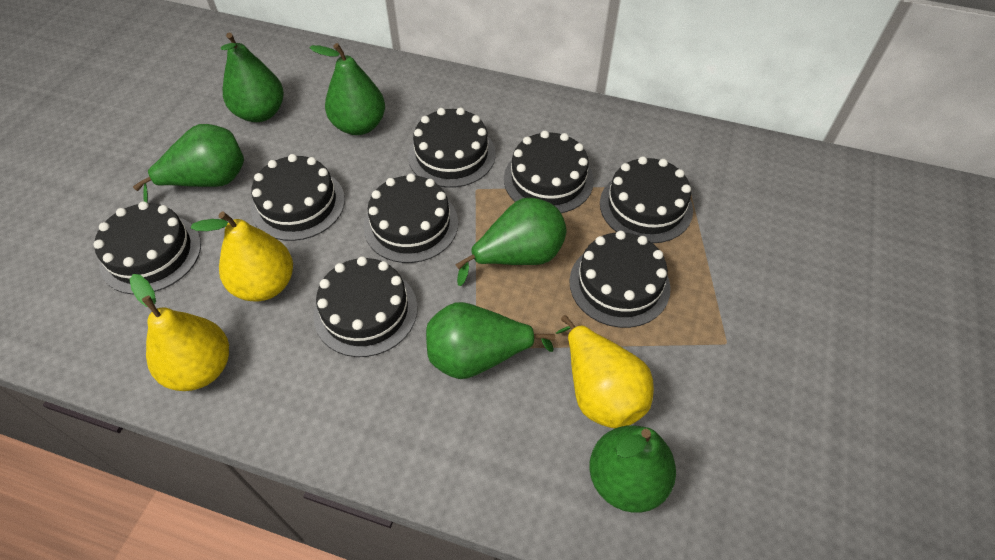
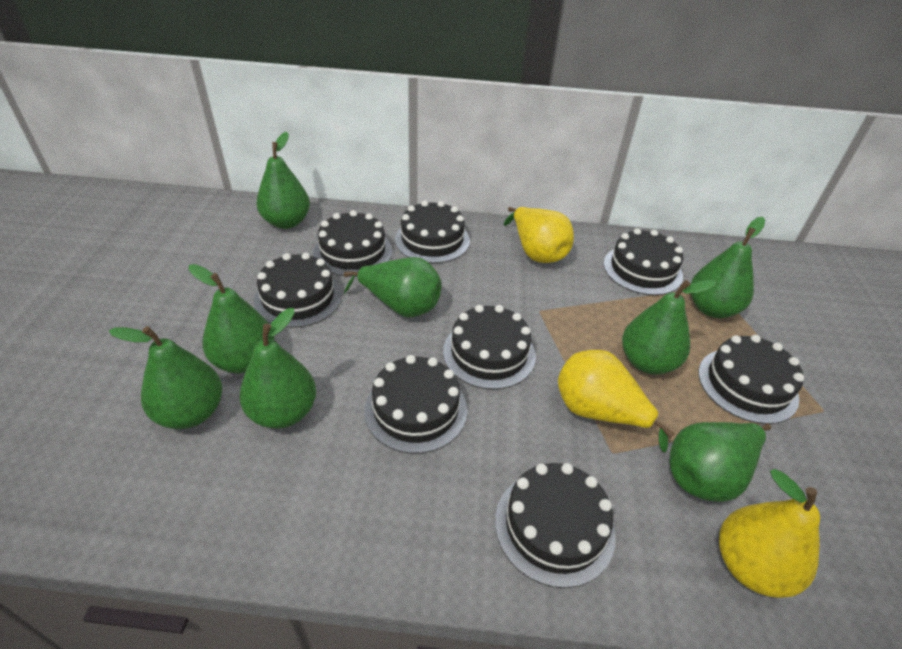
green pear: 6 -> 8

